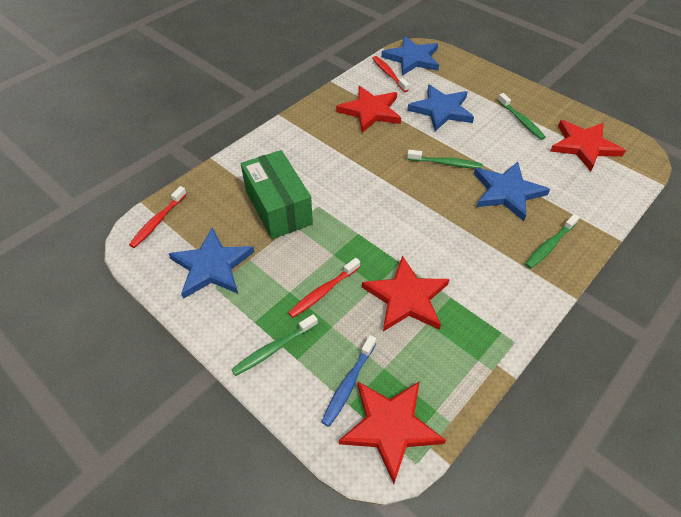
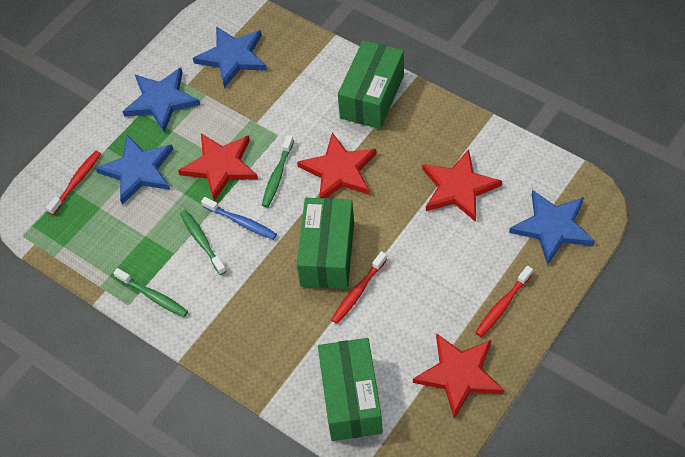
green box: 1 -> 3
green toothbrush: 4 -> 3

